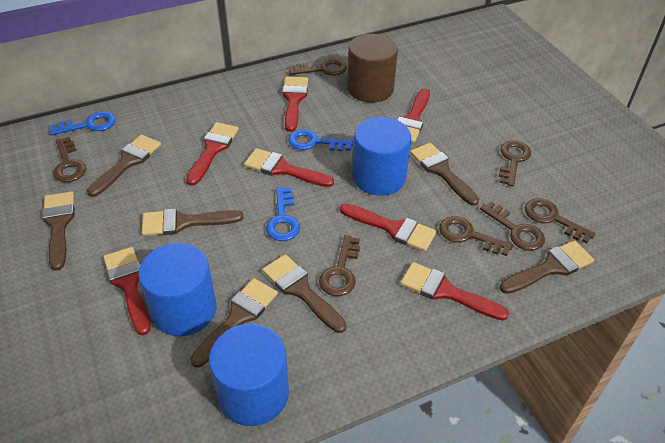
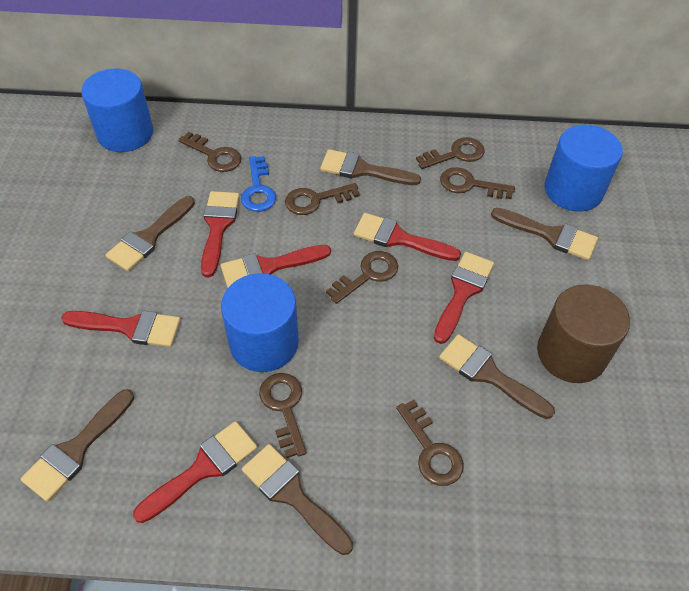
blue key: 3 -> 1
brown brush: 7 -> 6
red brush: 7 -> 6

